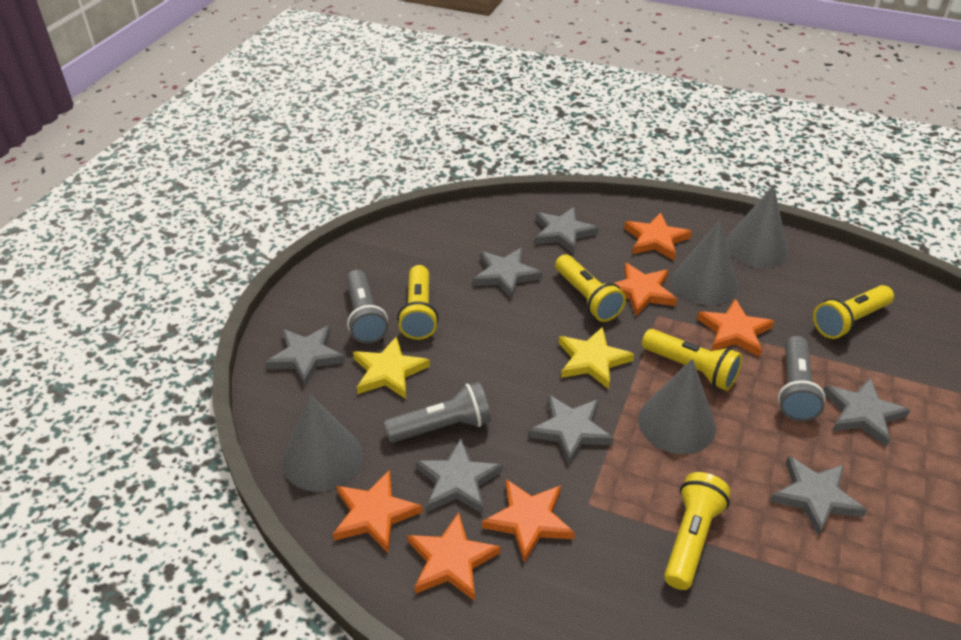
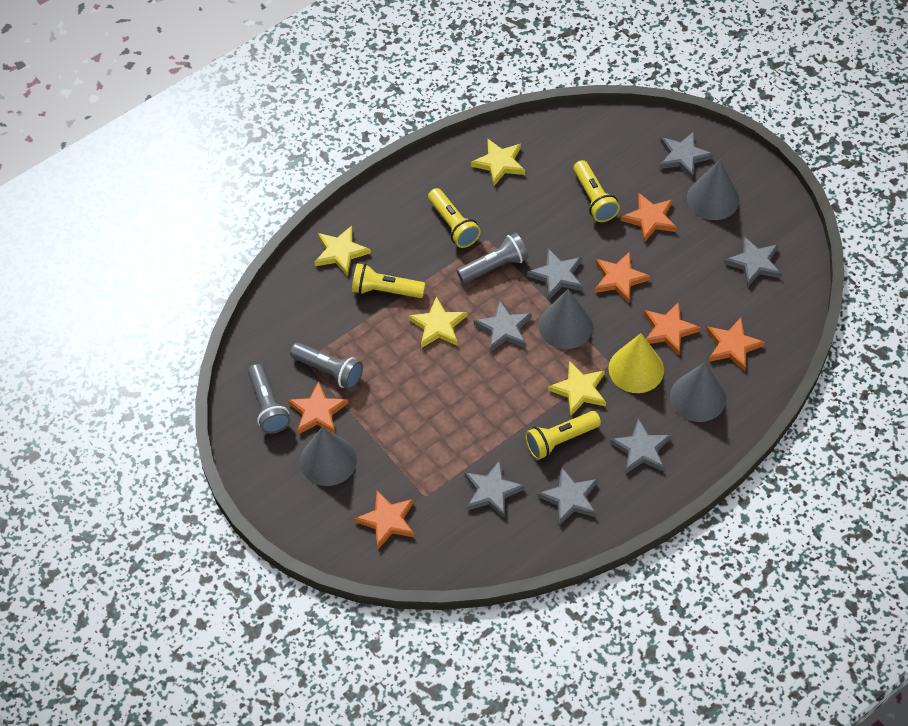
yellow cone: 0 -> 1
yellow flashlight: 5 -> 4
yellow star: 2 -> 4

